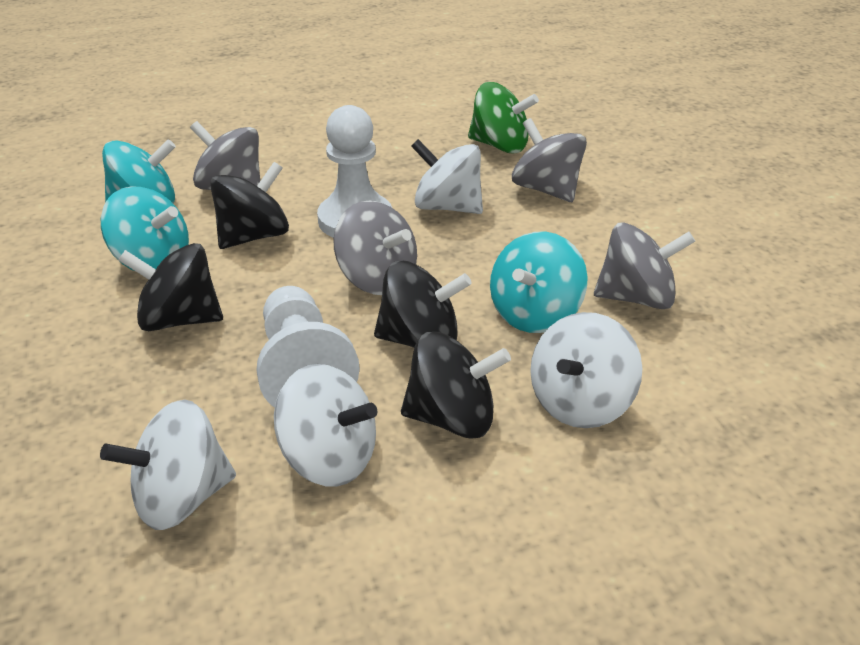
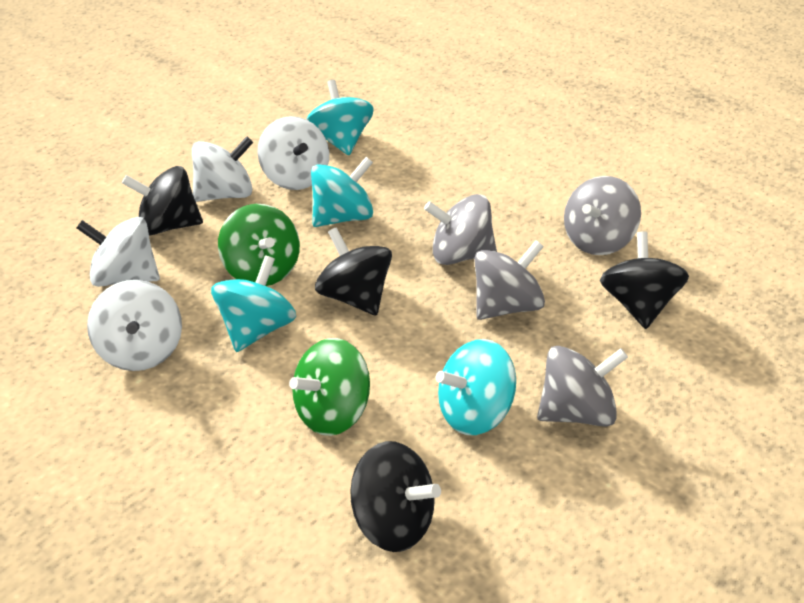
green spinning top: 1 -> 2
turquoise spinning top: 3 -> 4
white pawn: 2 -> 0

